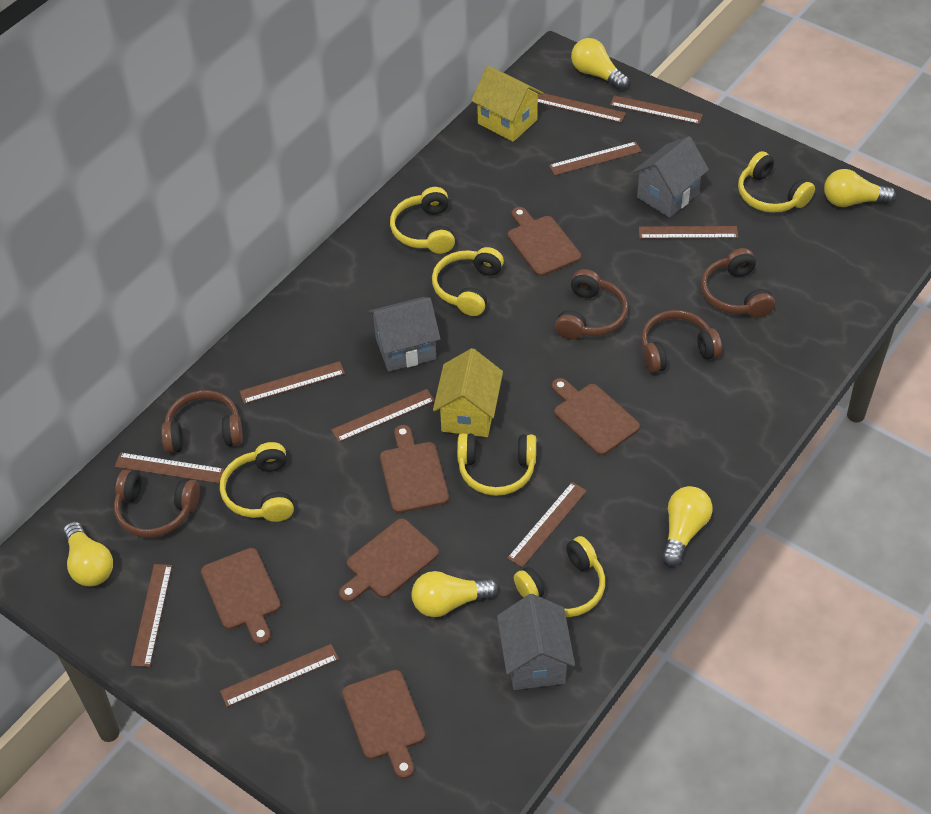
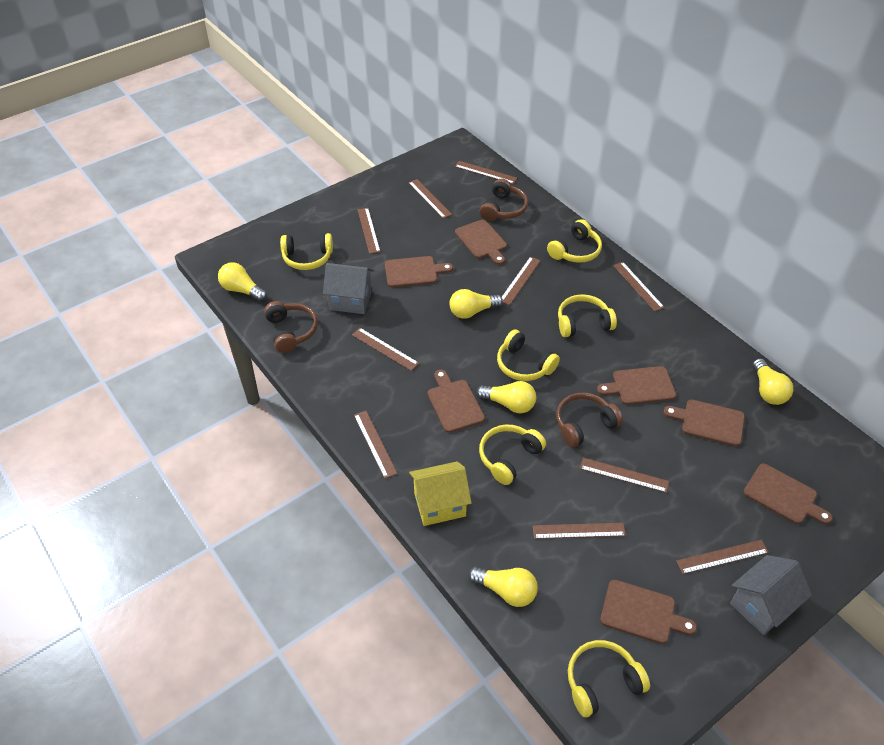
brown cutting board: 6 -> 7
brown headphones: 5 -> 3
grey house: 3 -> 2
yellow house: 2 -> 1

